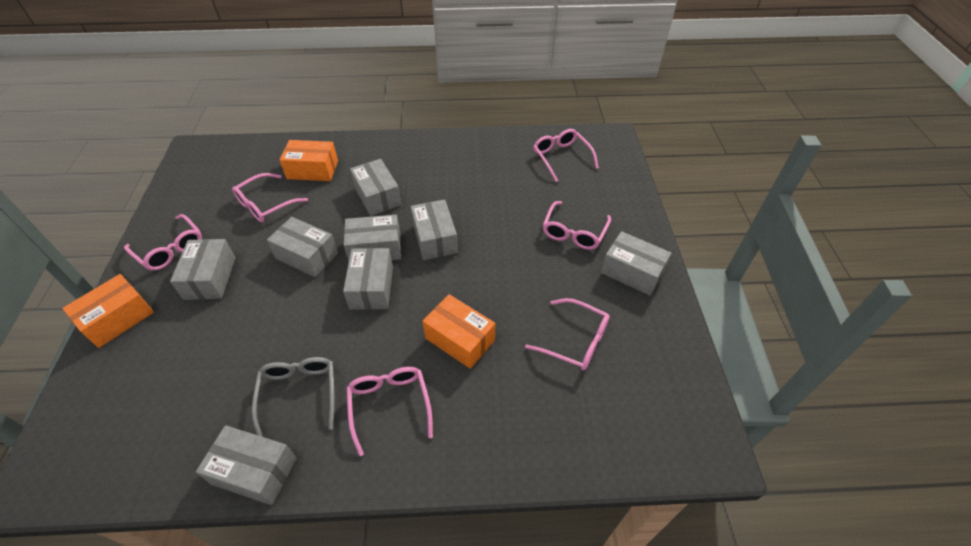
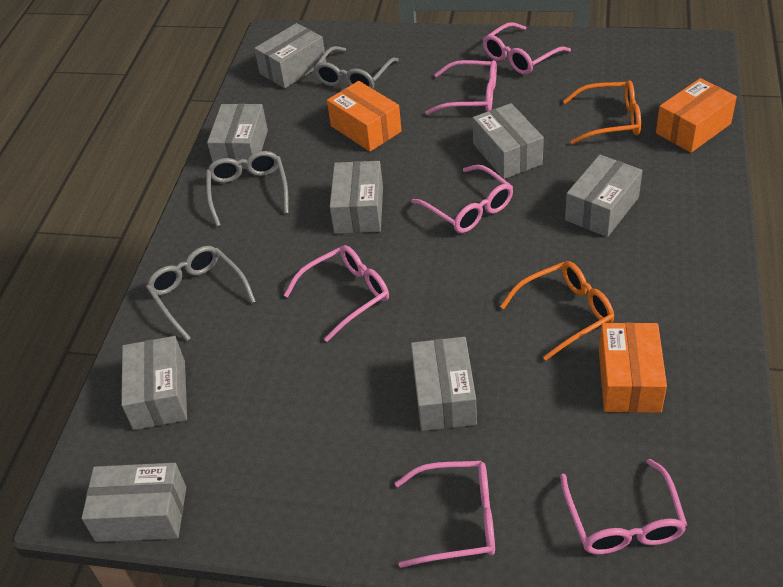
grey glasses: 1 -> 3
orange glasses: 0 -> 2

